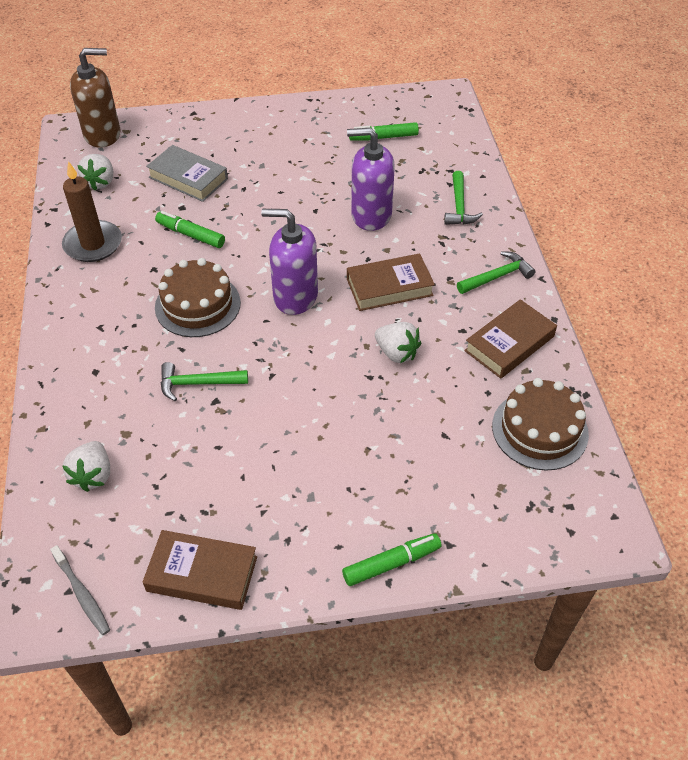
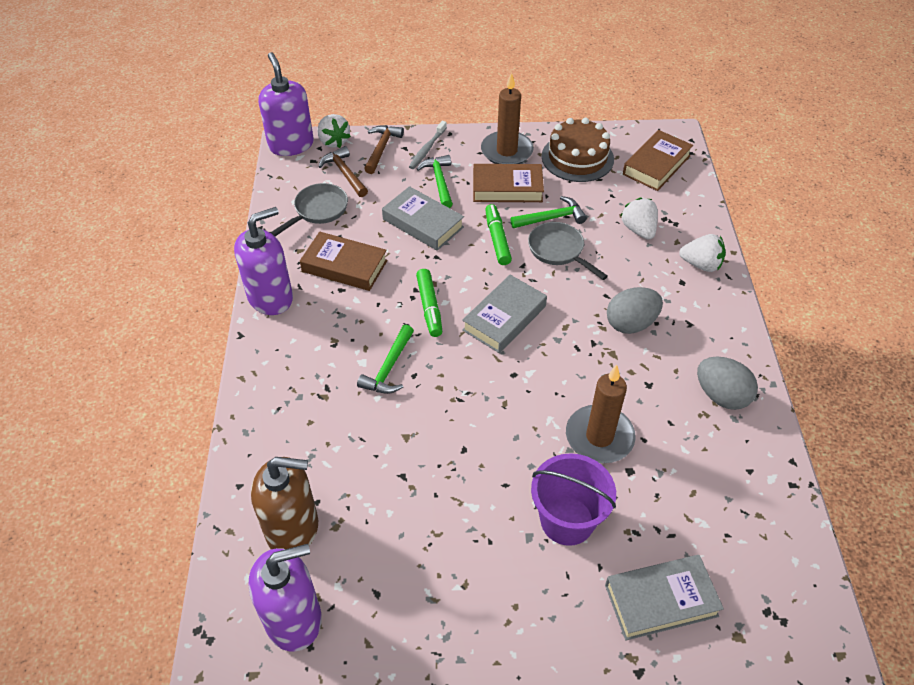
brown cake: 2 -> 1
brown candle: 1 -> 2
brown hammer: 0 -> 2
green marker: 3 -> 2
grey book: 1 -> 3
grey egg: 0 -> 2
grey pan: 0 -> 2
purple bucket: 0 -> 1
purple soap dispenser: 2 -> 3

